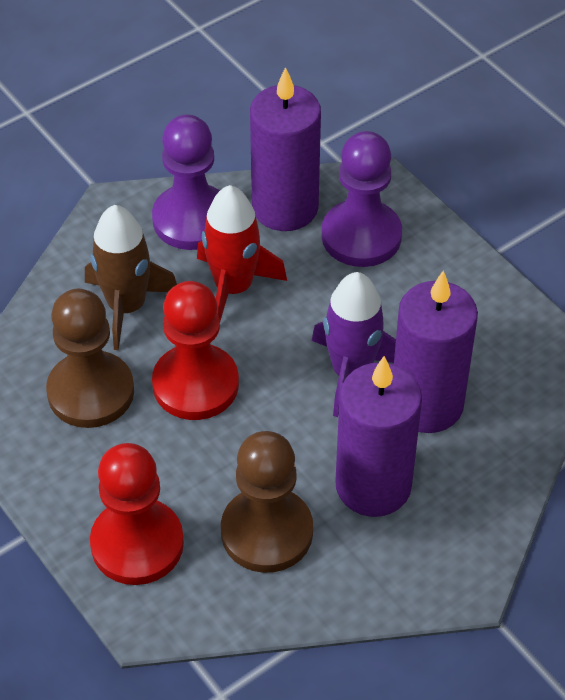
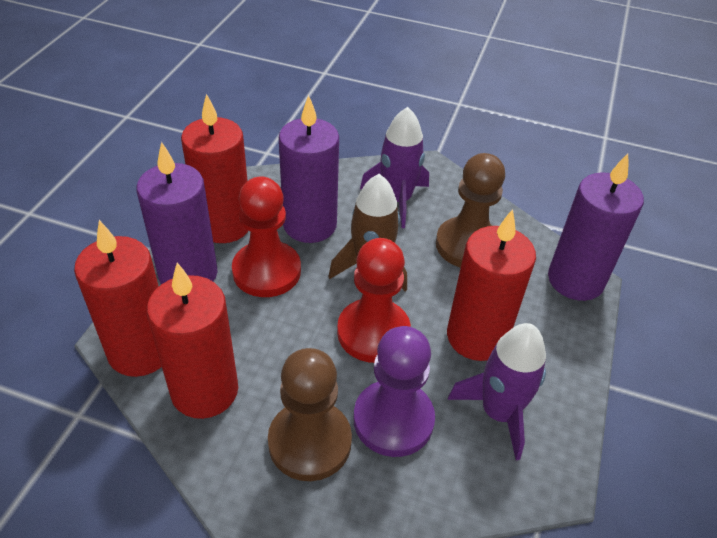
purple pawn: 2 -> 1
purple rocket: 1 -> 2
red candle: 0 -> 4
red rocket: 1 -> 0

